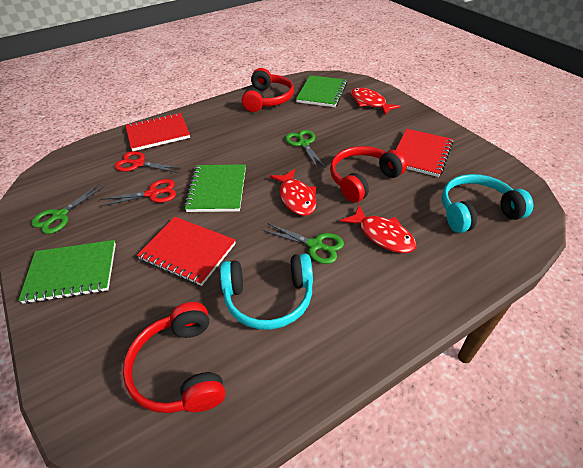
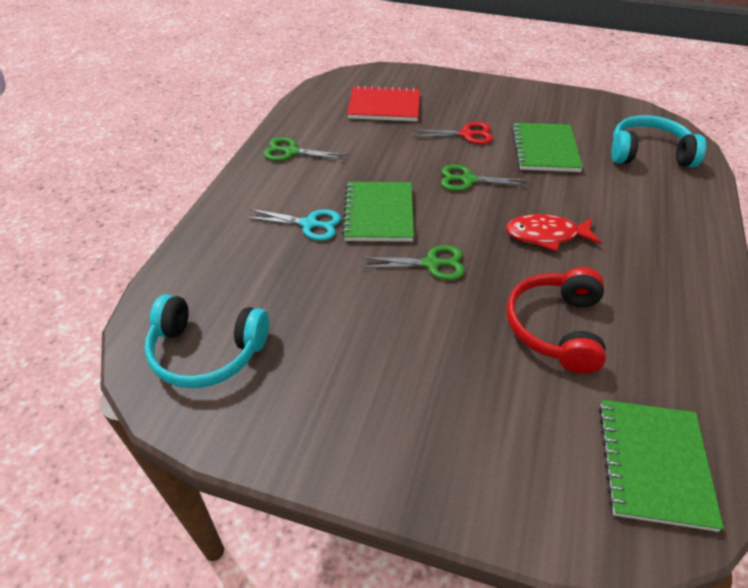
red fish: 3 -> 1
red headphones: 3 -> 1
red notebook: 3 -> 1
red scissors: 2 -> 1
turquoise scissors: 0 -> 1

